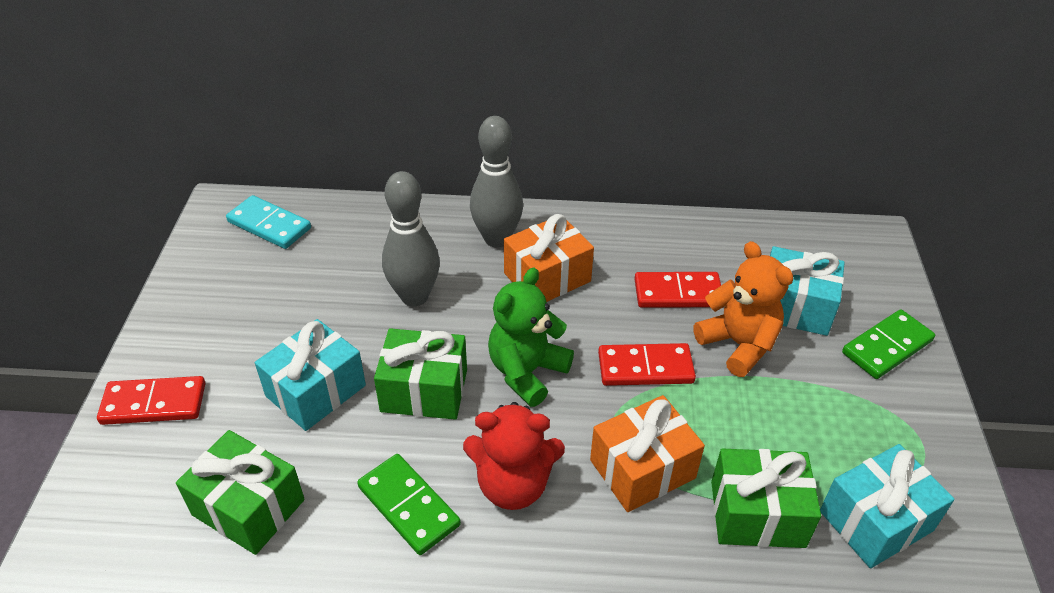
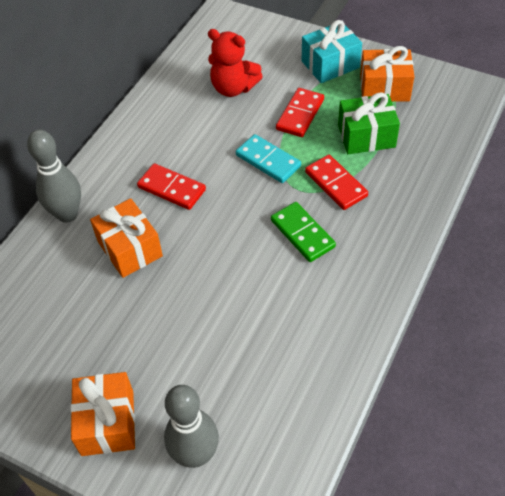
green domino: 2 -> 1
green gift: 3 -> 1
green teddy bear: 1 -> 0
orange gift: 2 -> 3
orange teddy bear: 1 -> 0
turquoise gift: 3 -> 1

